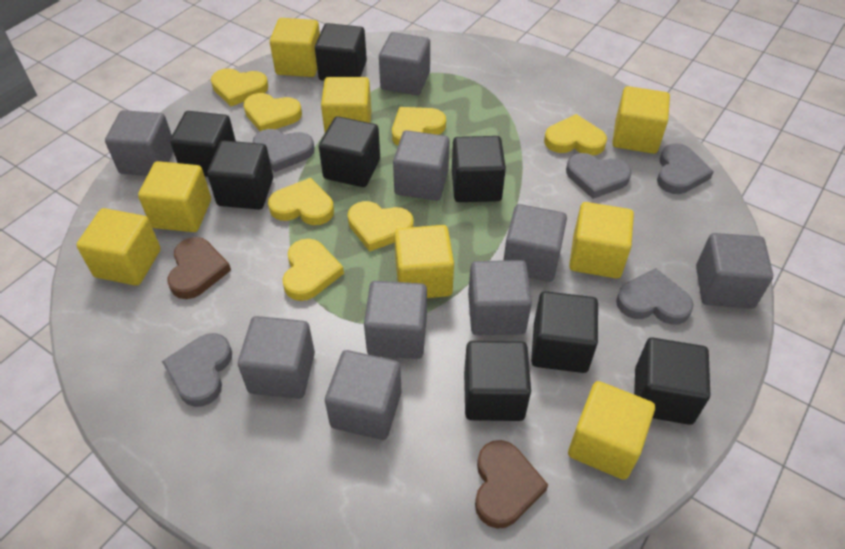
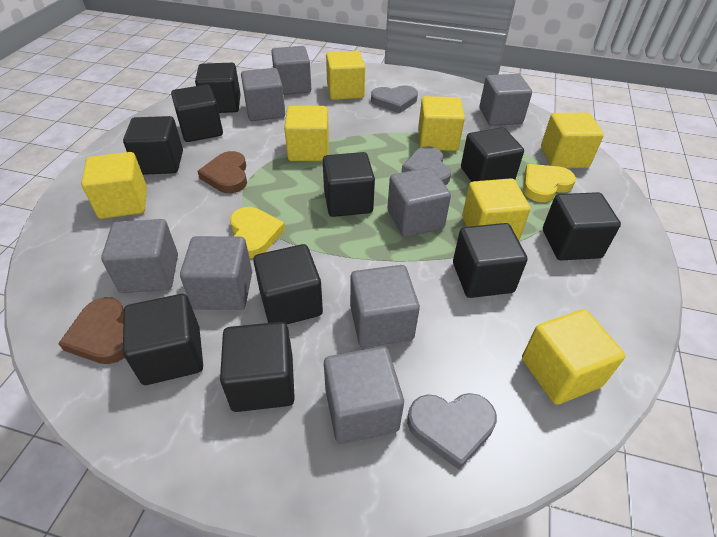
black cube: 8 -> 10
grey cube: 9 -> 8
grey heart: 5 -> 3
yellow cube: 8 -> 7
yellow heart: 7 -> 2

